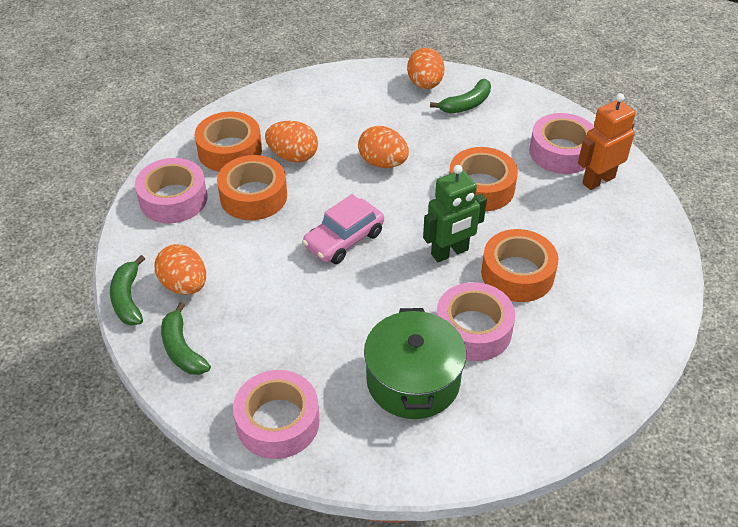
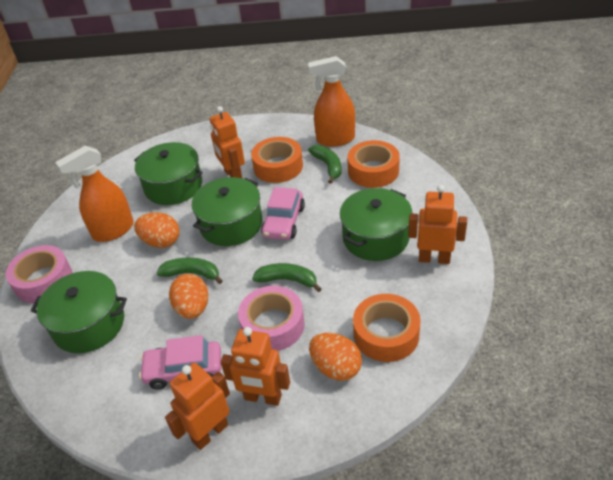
green pot: 1 -> 4
green robot: 1 -> 0
orange egg: 4 -> 3
orange robot: 1 -> 4
orange spray bottle: 0 -> 2
orange tape: 4 -> 3
pink car: 1 -> 2
pink tape: 4 -> 2

